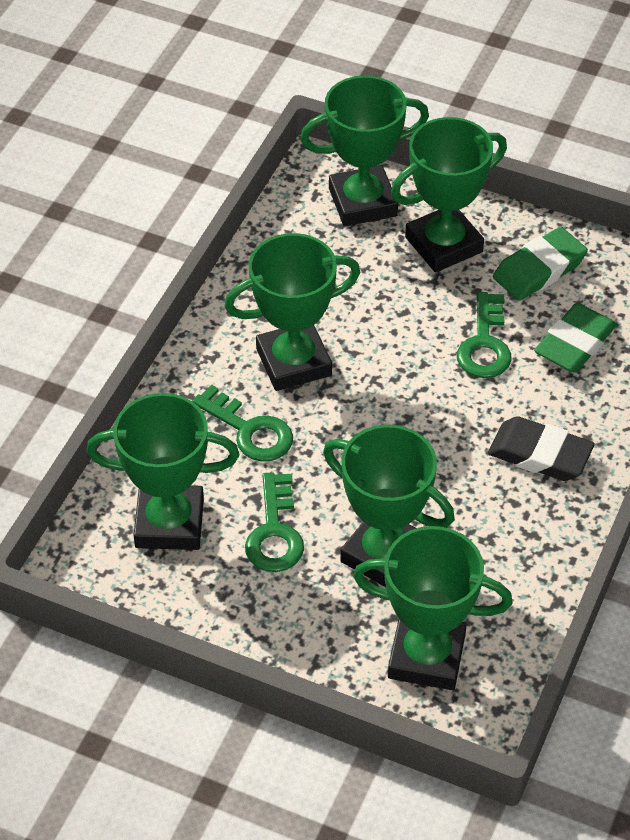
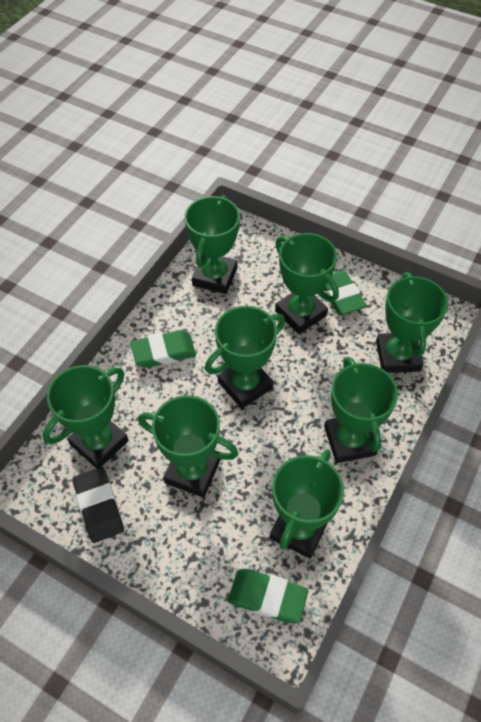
green eraser: 2 -> 3
green key: 3 -> 0
green trophy: 6 -> 8

